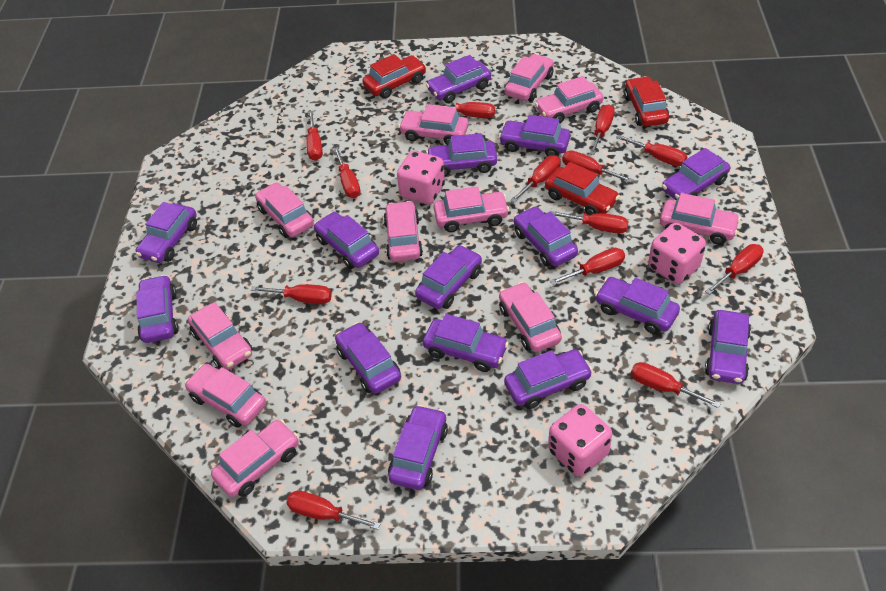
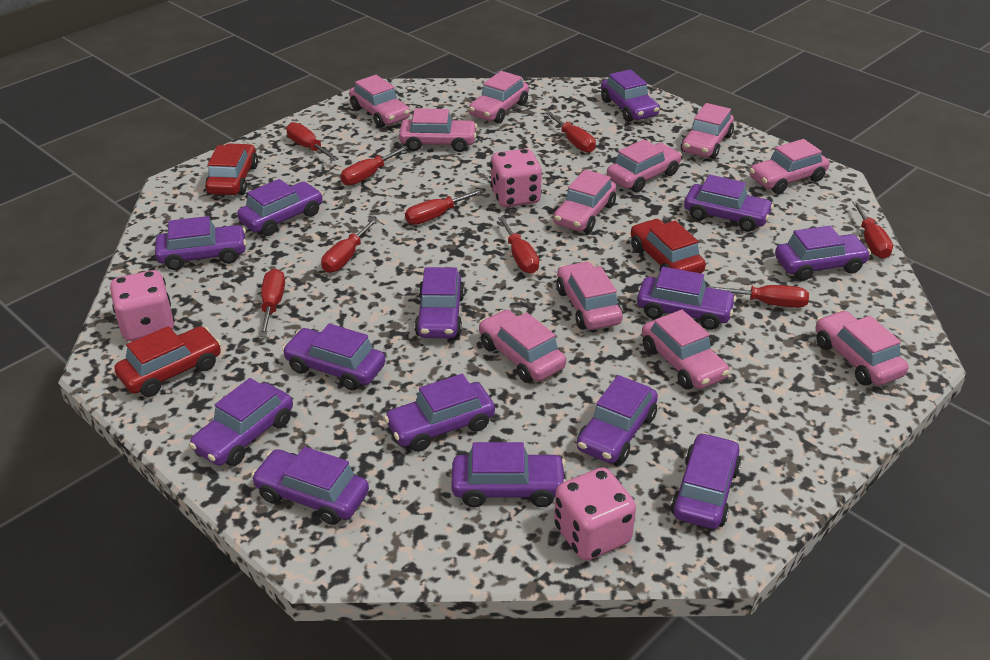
purple car: 15 -> 14
red screwdriver: 13 -> 9

